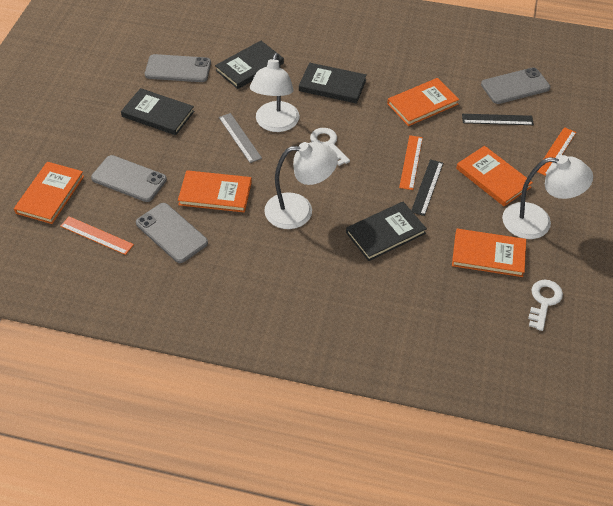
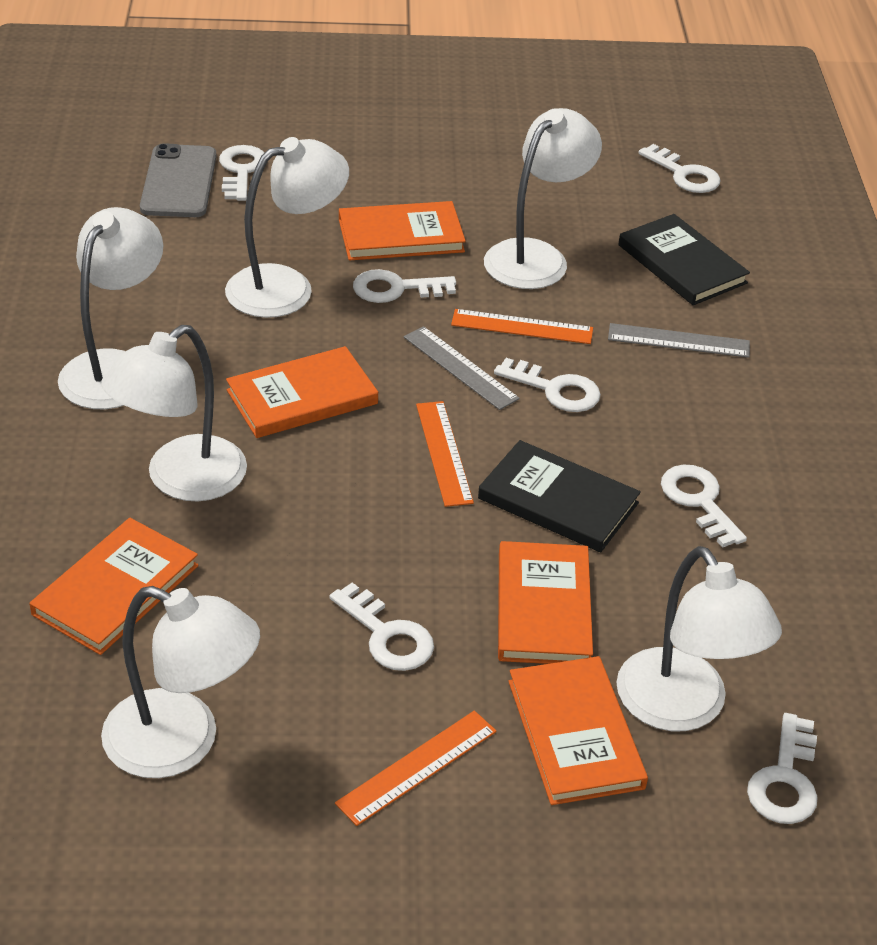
black book: 4 -> 2
black ruler: 2 -> 0
grey phone: 4 -> 1
grey ruler: 1 -> 2
white key: 2 -> 7
white lamp: 3 -> 6

